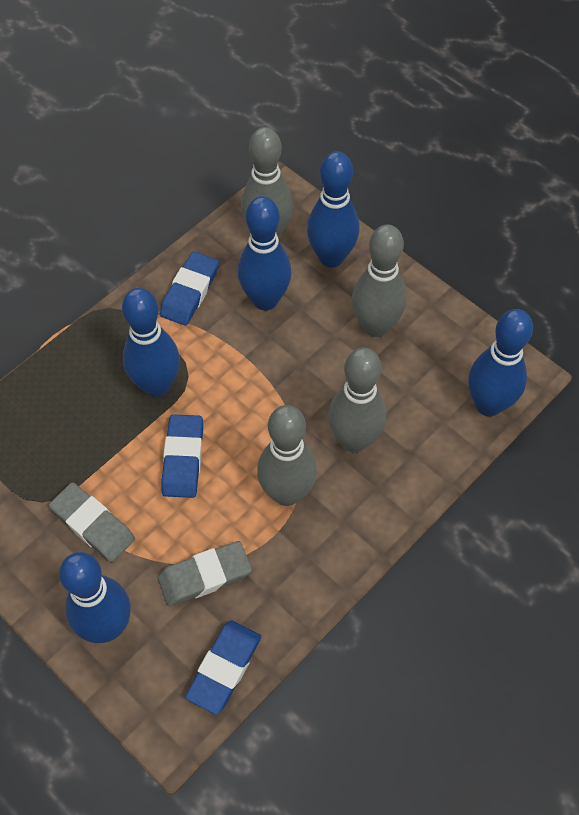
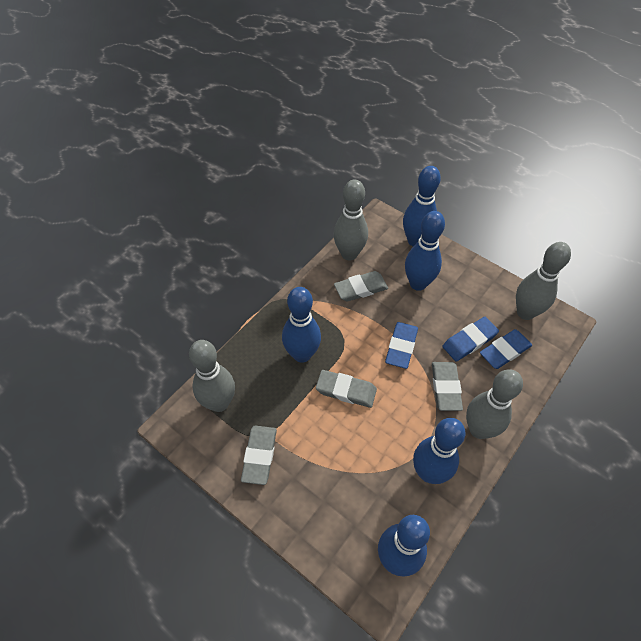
grey eraser: 2 -> 4

